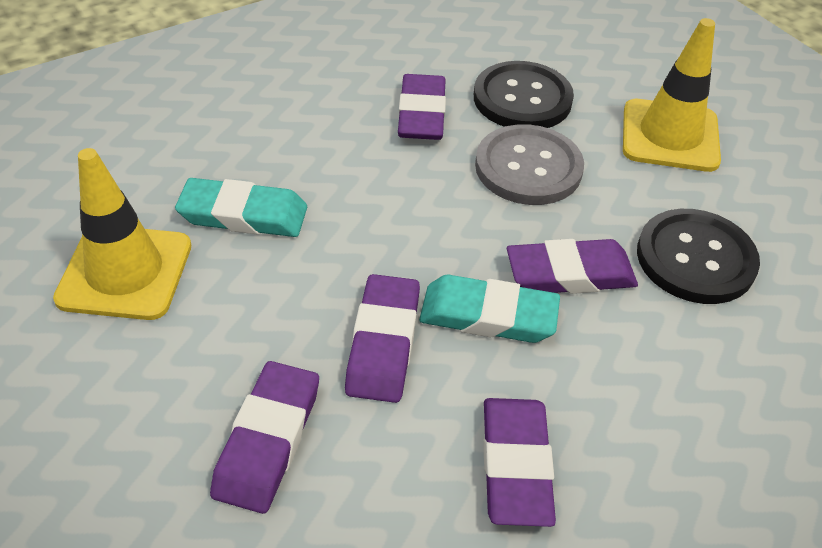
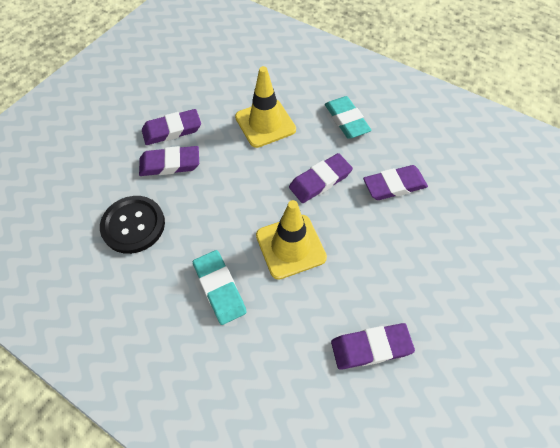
black button: 2 -> 1
grey button: 1 -> 0

